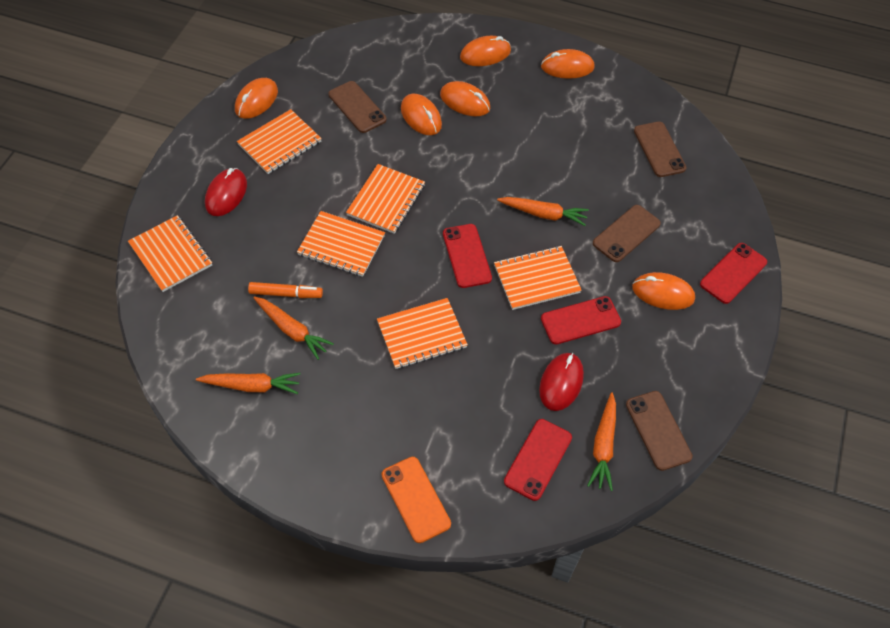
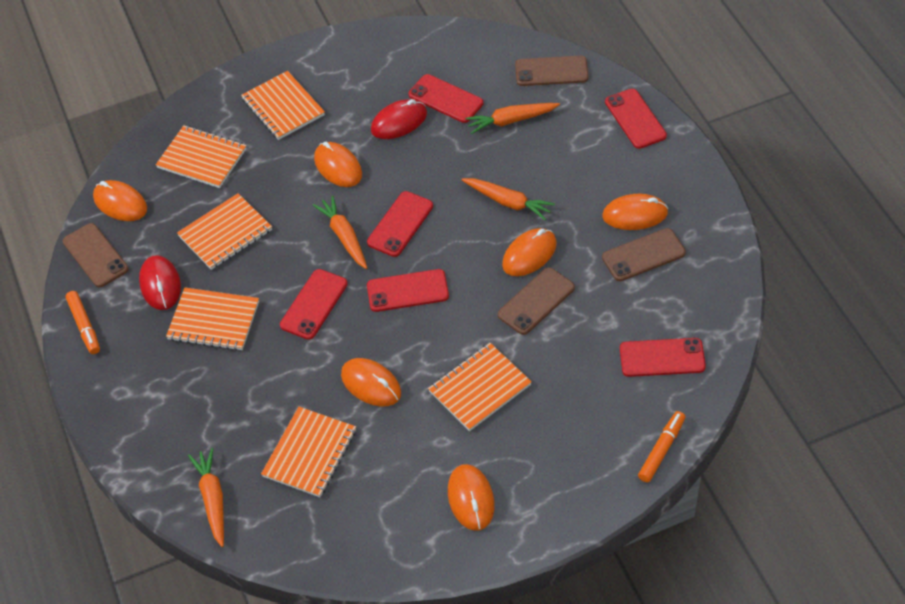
orange marker: 1 -> 2
orange phone: 1 -> 0
red phone: 4 -> 6

